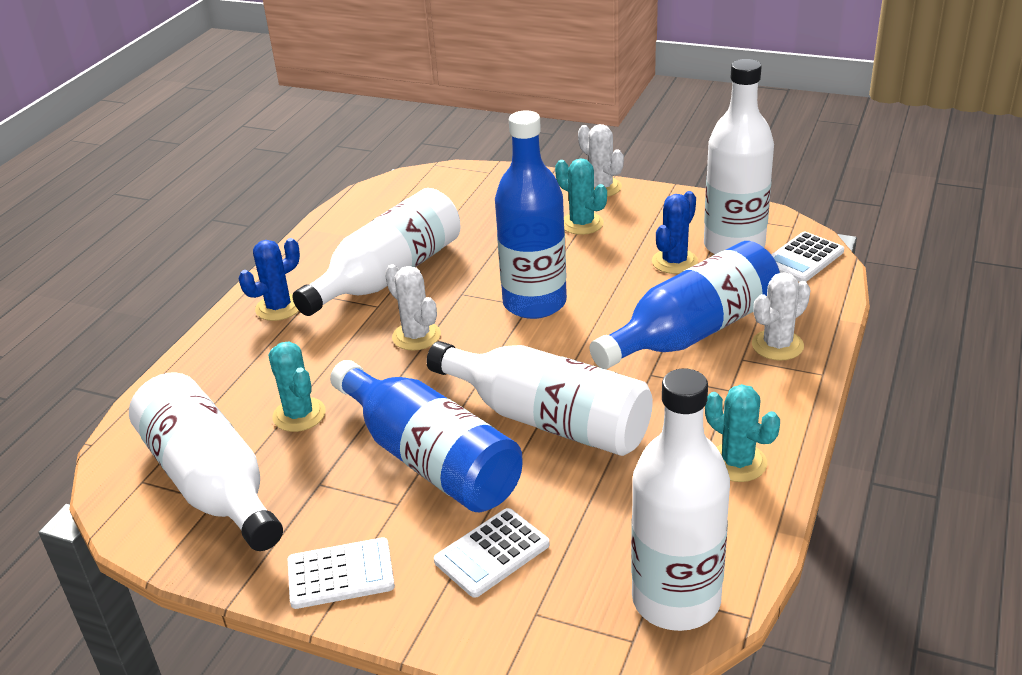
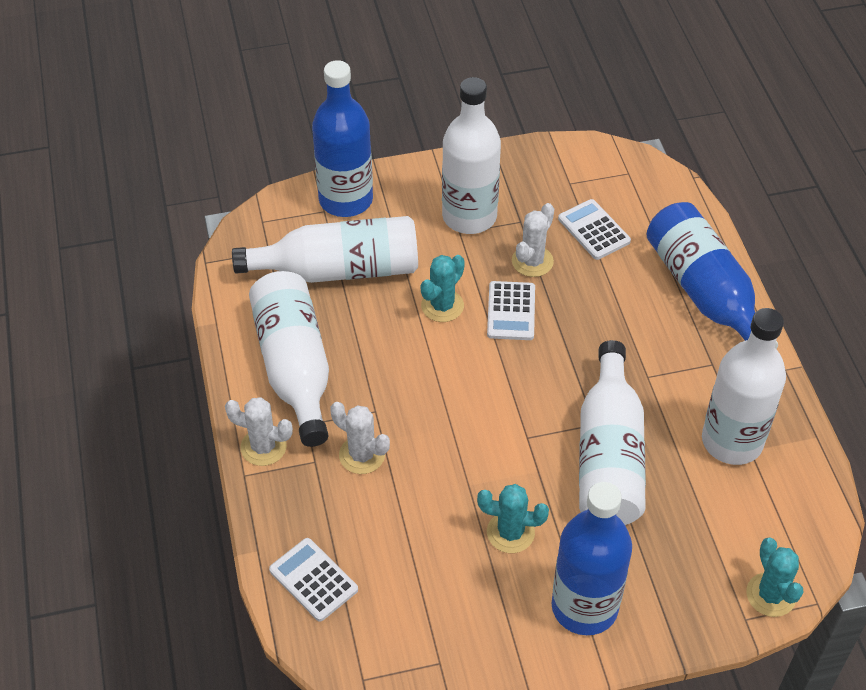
blue cactus: 2 -> 0

